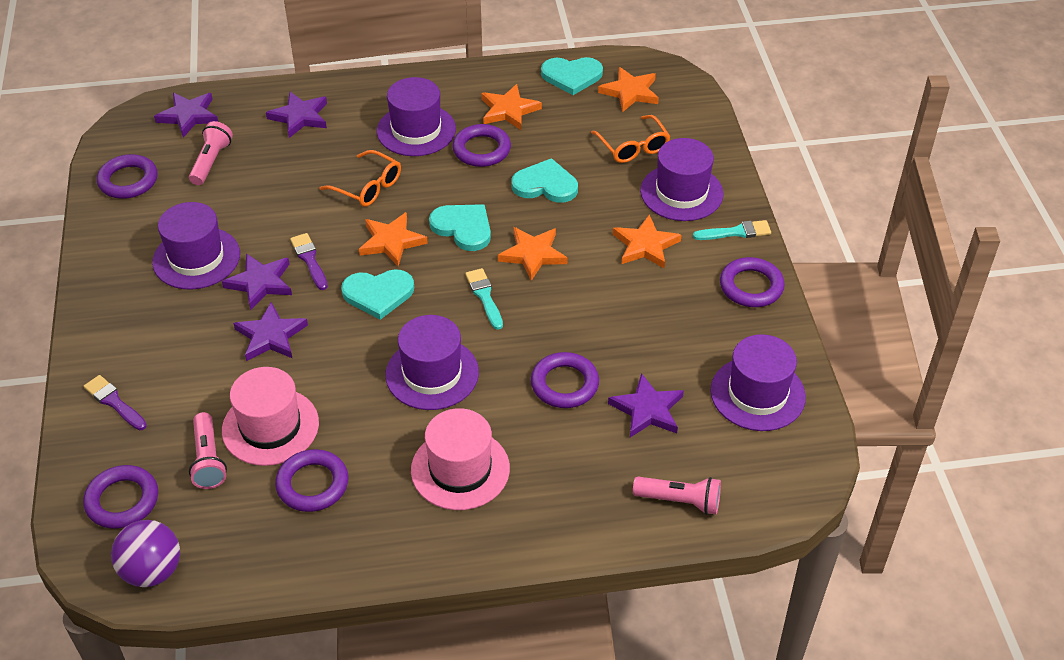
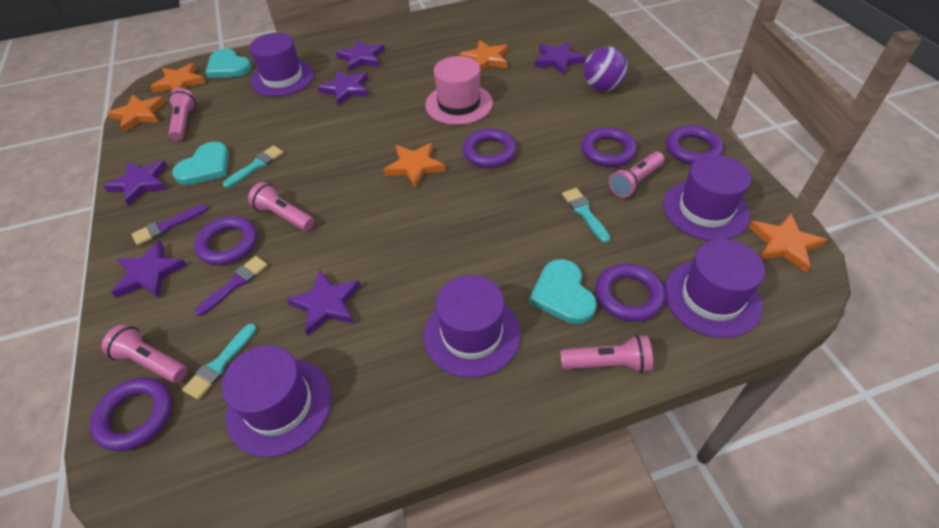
orange glasses: 2 -> 0
pink flashlight: 3 -> 5
pink hat: 2 -> 1
purple star: 5 -> 6
turquoise brush: 2 -> 3
turquoise heart: 4 -> 3

